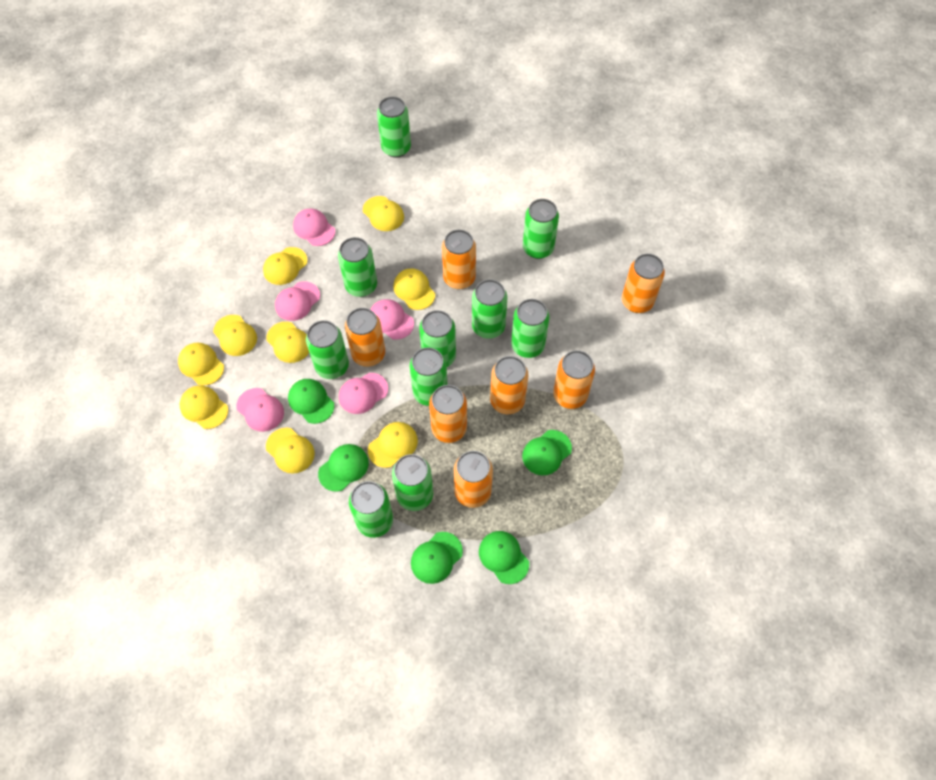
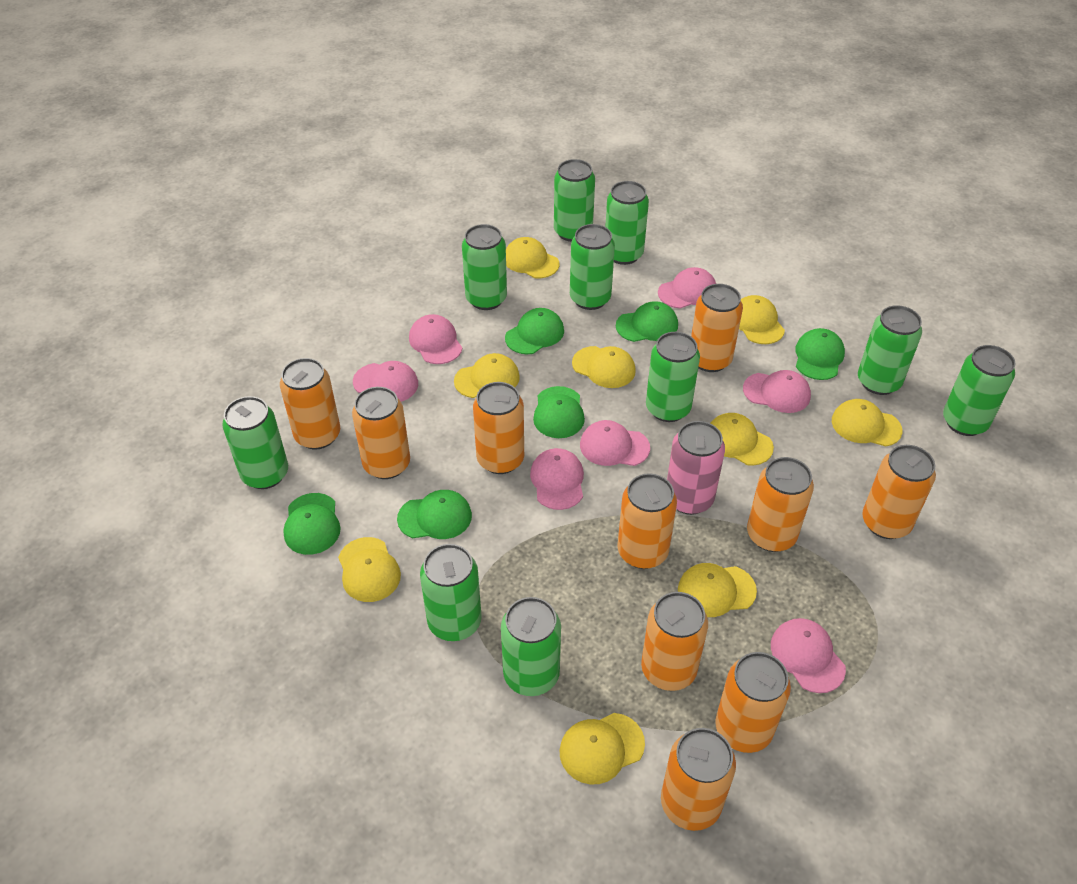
green cap: 5 -> 6
orange can: 7 -> 10
pink can: 0 -> 1
pink cap: 5 -> 7

